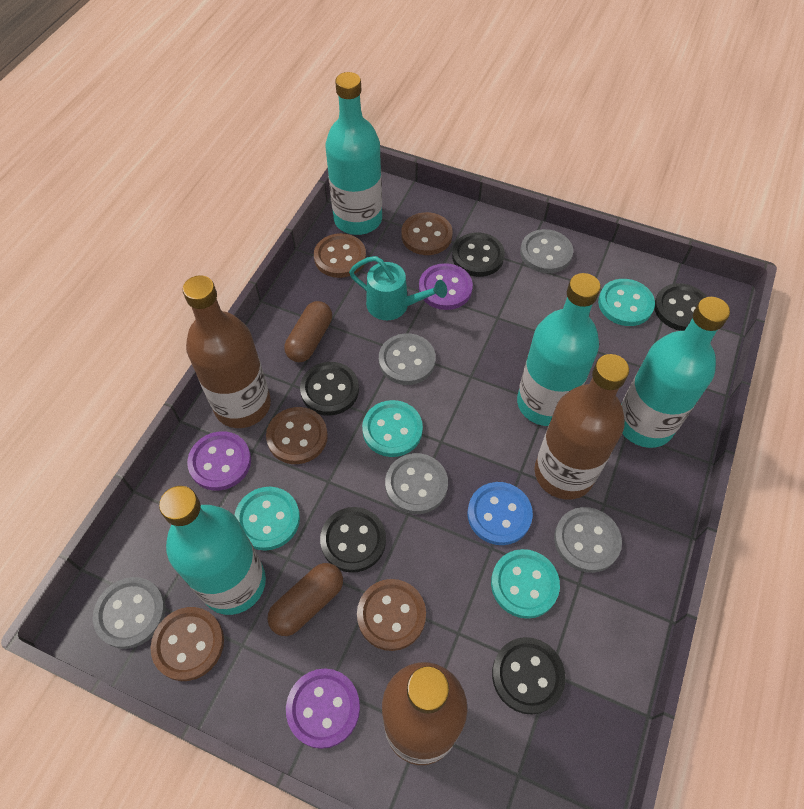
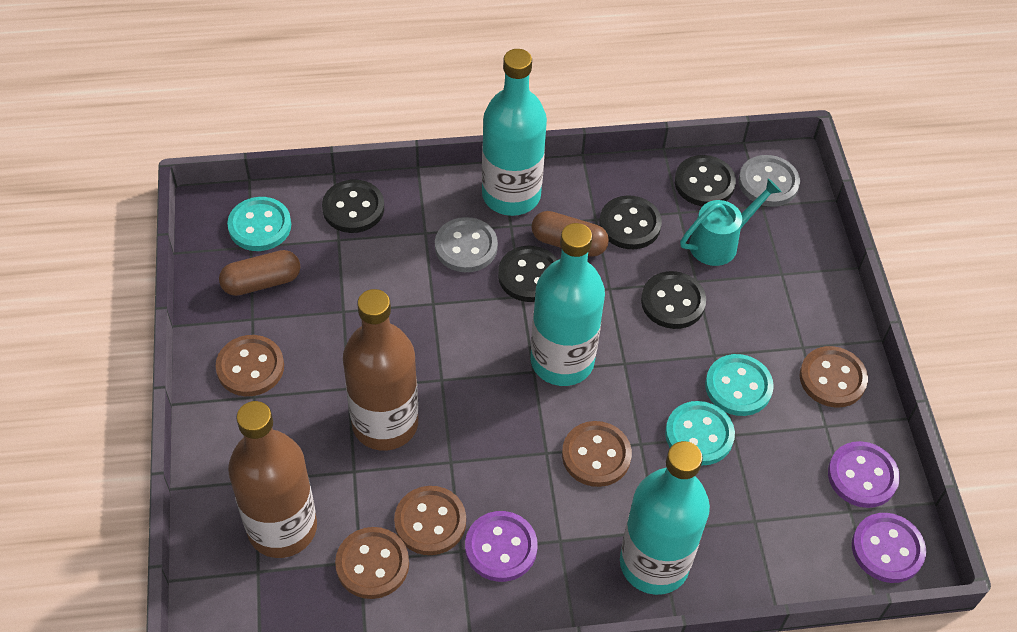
blue button: 1 -> 0
brown bottle: 3 -> 2
grey button: 5 -> 2
turquoise bottle: 4 -> 3
turquoise button: 4 -> 3

